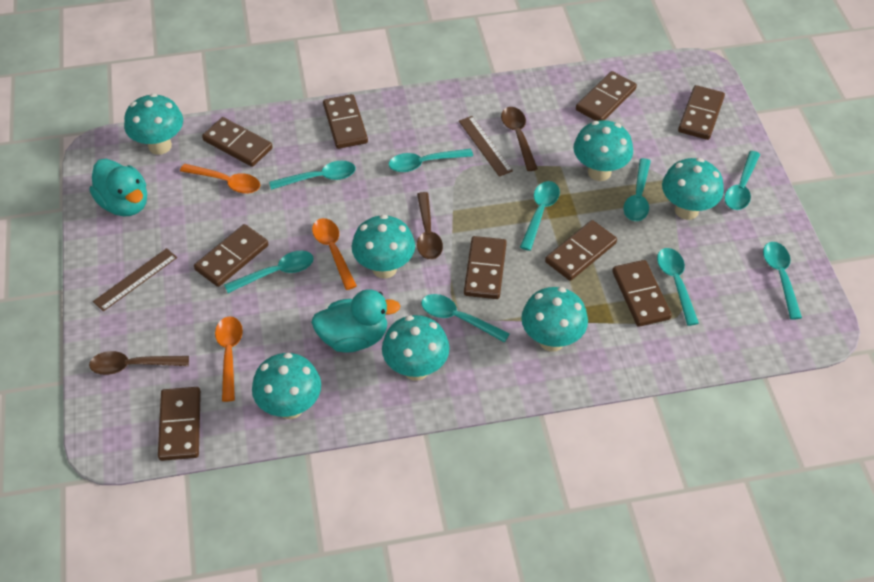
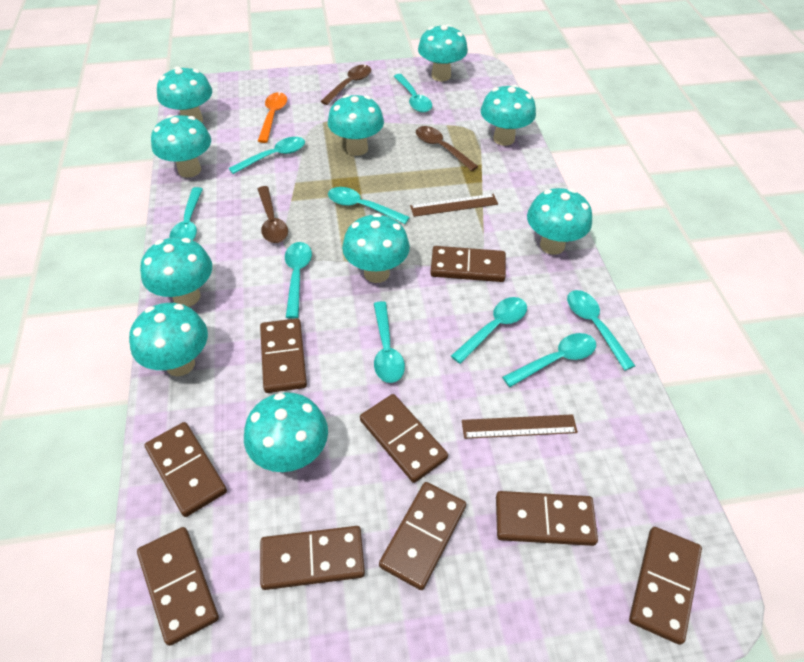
orange spoon: 3 -> 1
turquoise duck: 2 -> 0
turquoise mushroom: 7 -> 10

